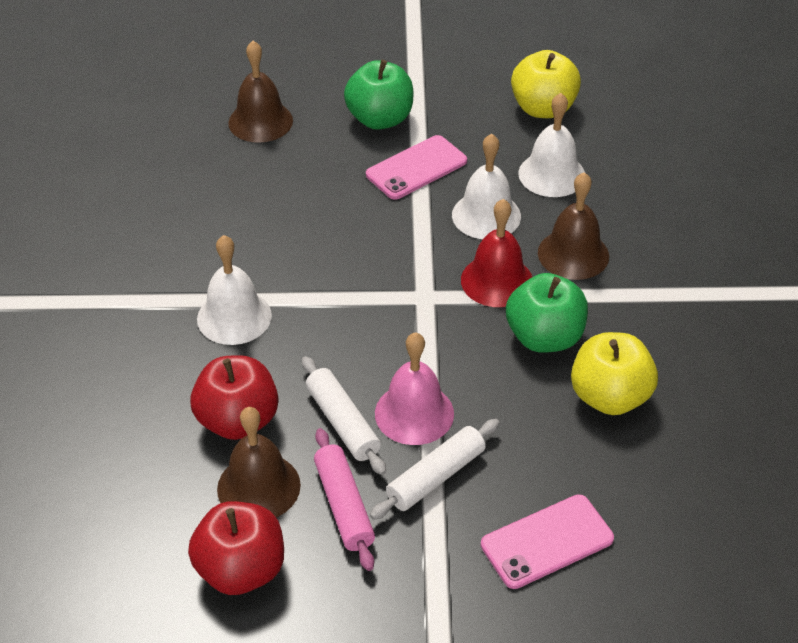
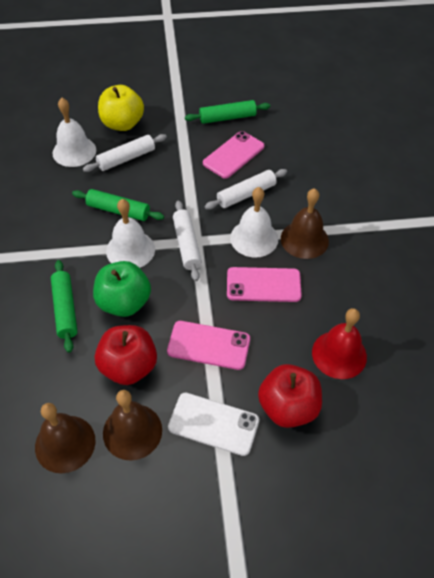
green apple: 2 -> 1
green rolling pin: 0 -> 3
pink bell: 1 -> 0
pink phone: 2 -> 3
pink rolling pin: 1 -> 0
white phone: 0 -> 1
white rolling pin: 2 -> 3
yellow apple: 2 -> 1

